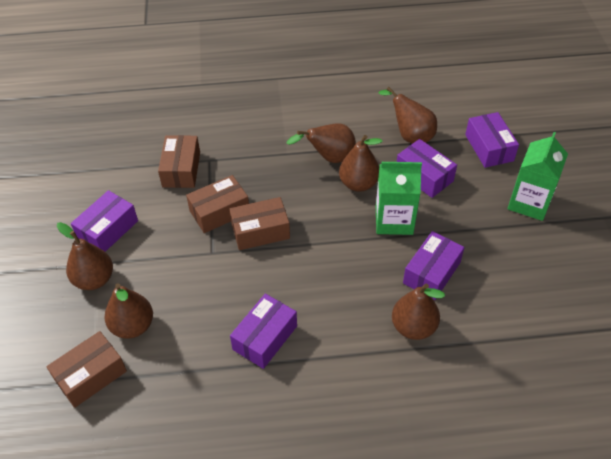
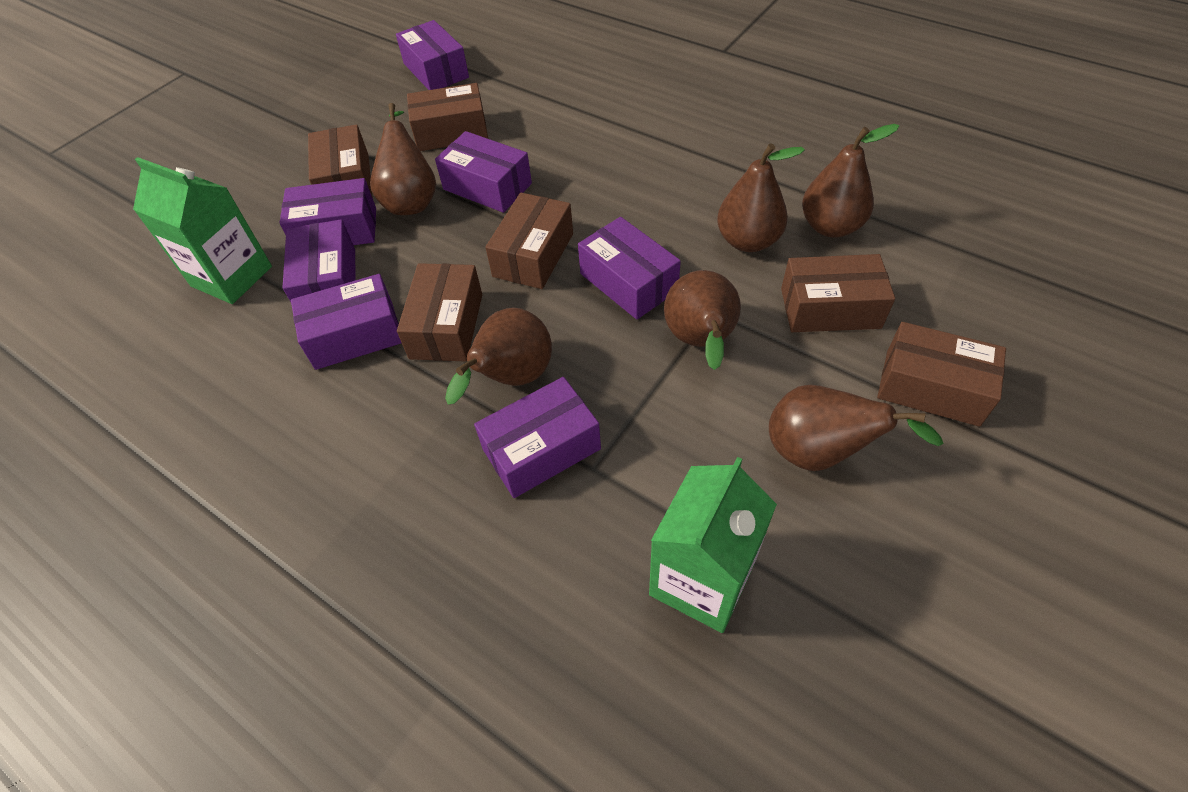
brown box: 4 -> 6
purple box: 5 -> 7

